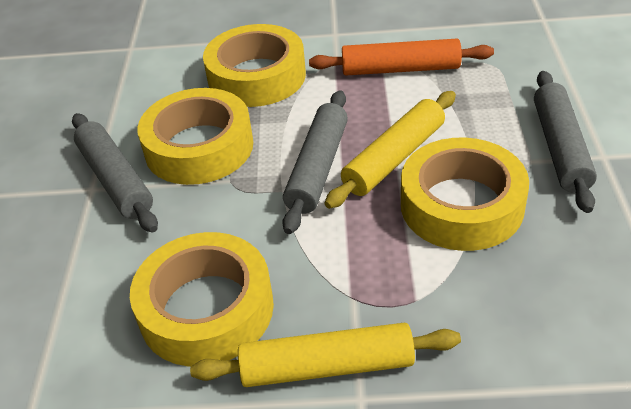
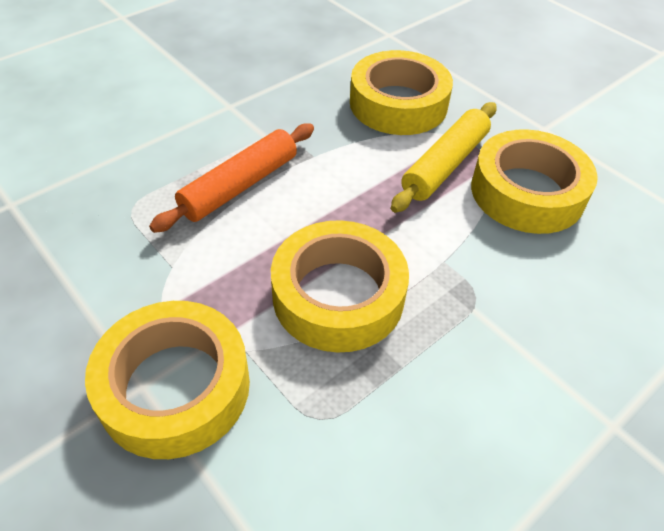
grey rolling pin: 3 -> 0
yellow rolling pin: 2 -> 1

